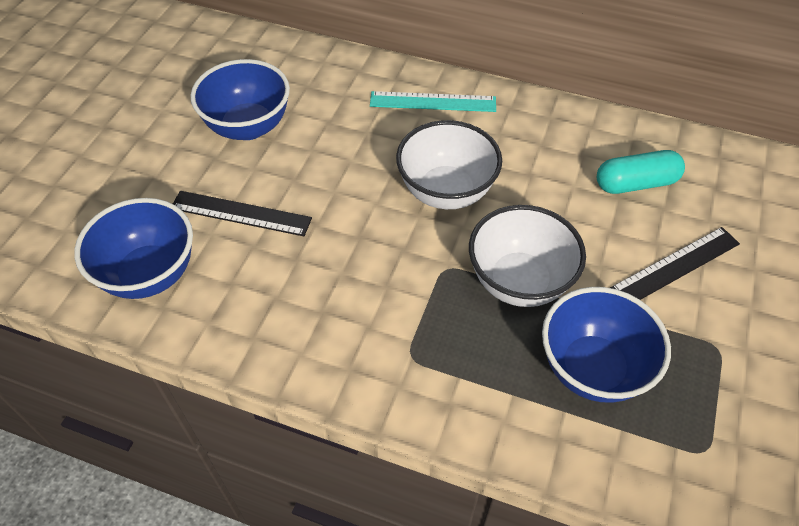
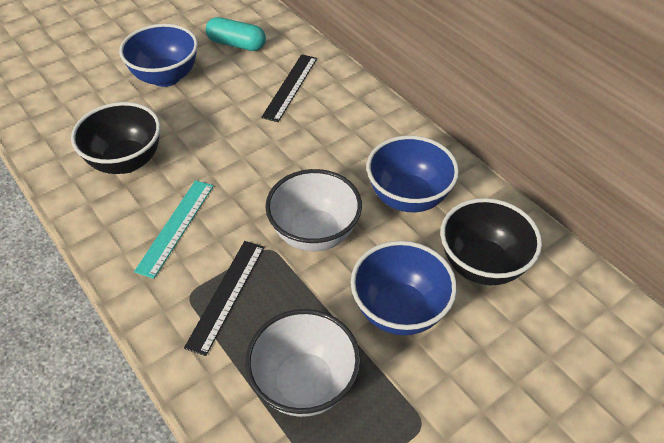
black bowl: 0 -> 2

